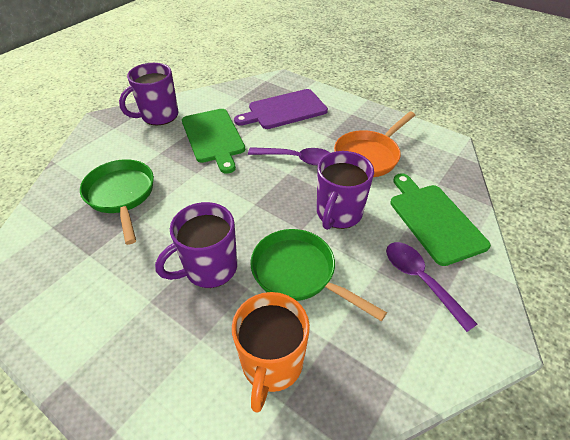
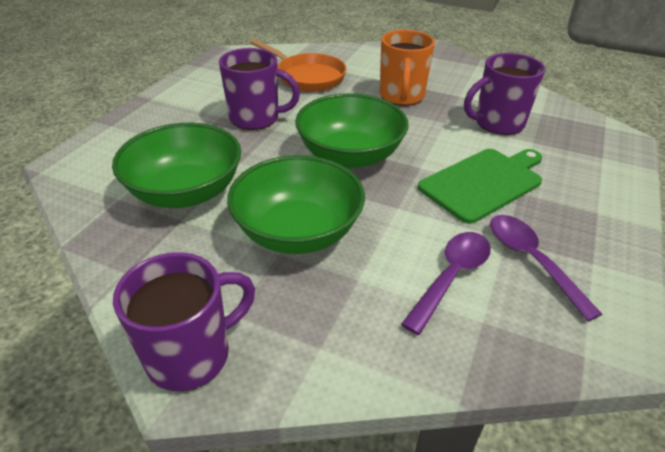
green bowl: 0 -> 3
green cutting board: 2 -> 1
green pan: 2 -> 0
purple cutting board: 1 -> 0

